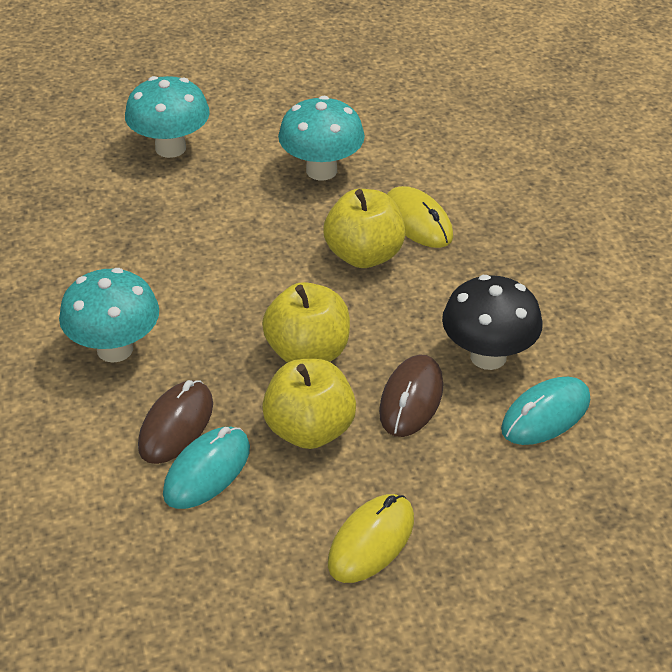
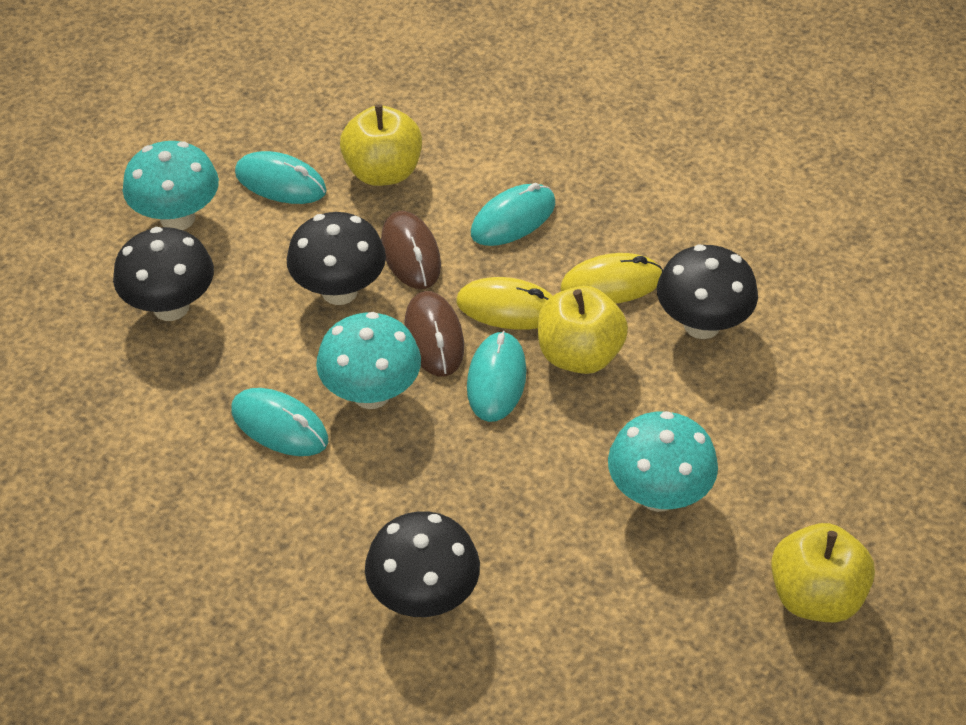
black mushroom: 1 -> 4
turquoise mouse: 2 -> 4

